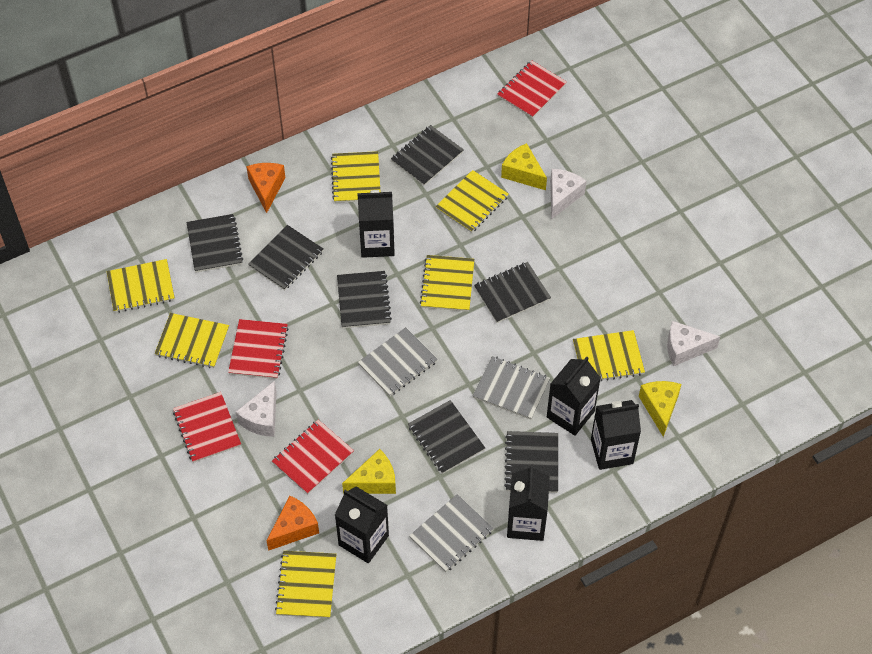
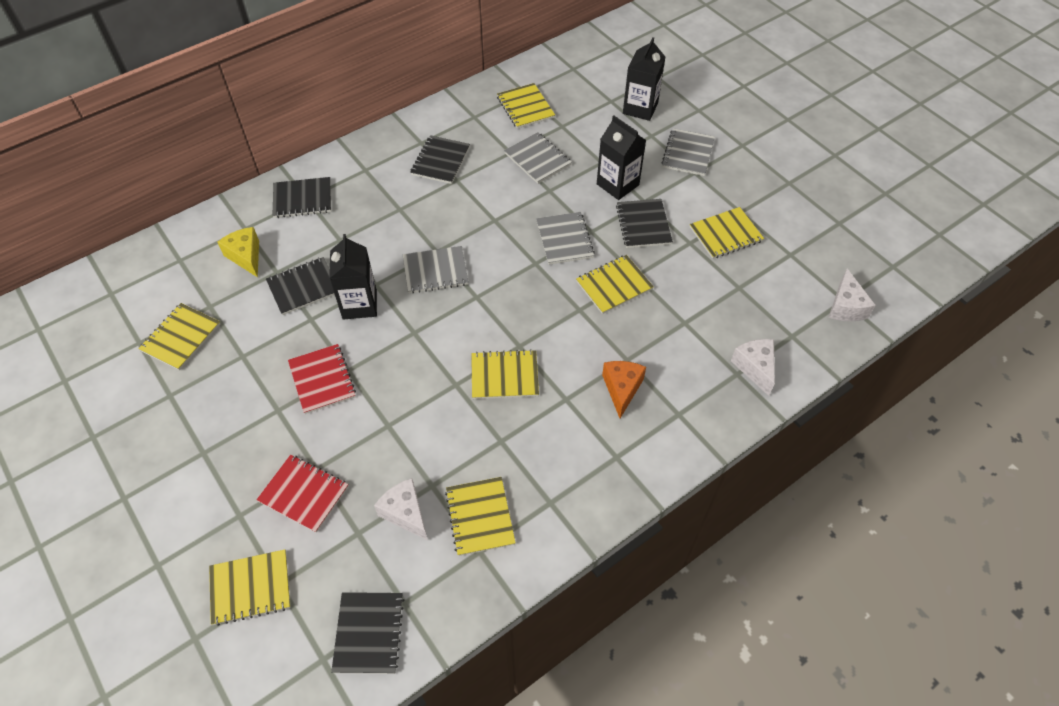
black carton: 5 -> 3
black notebook: 7 -> 5
grey notebook: 3 -> 4
orange cheese: 2 -> 1
red notebook: 4 -> 2
yellow cheese: 3 -> 1

